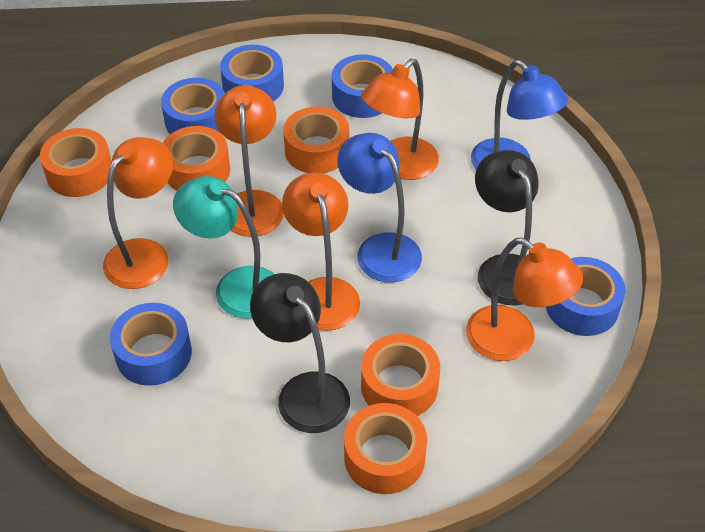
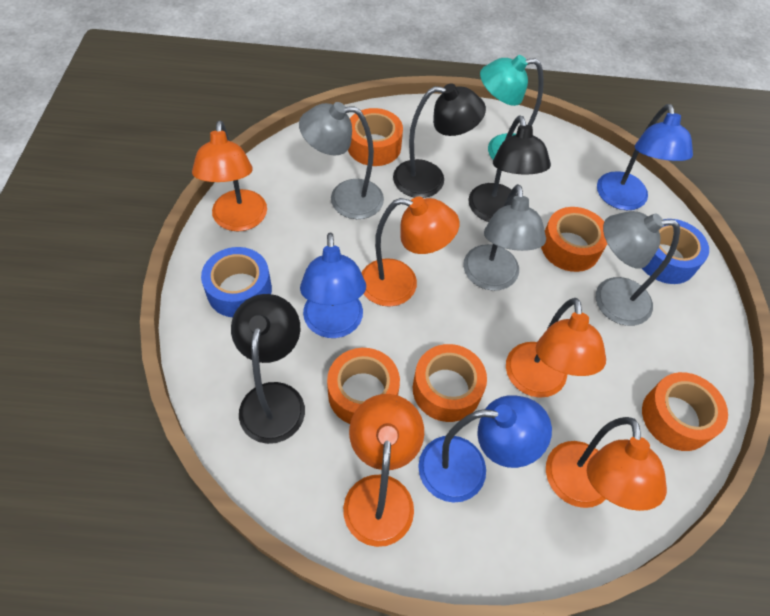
black lamp: 2 -> 3
blue lamp: 2 -> 3
blue tape: 5 -> 2
grey lamp: 0 -> 3

